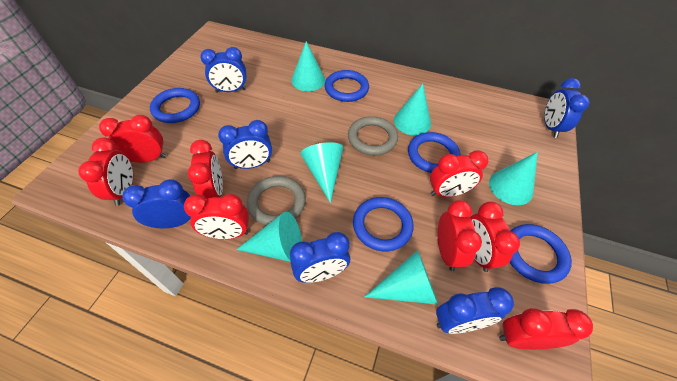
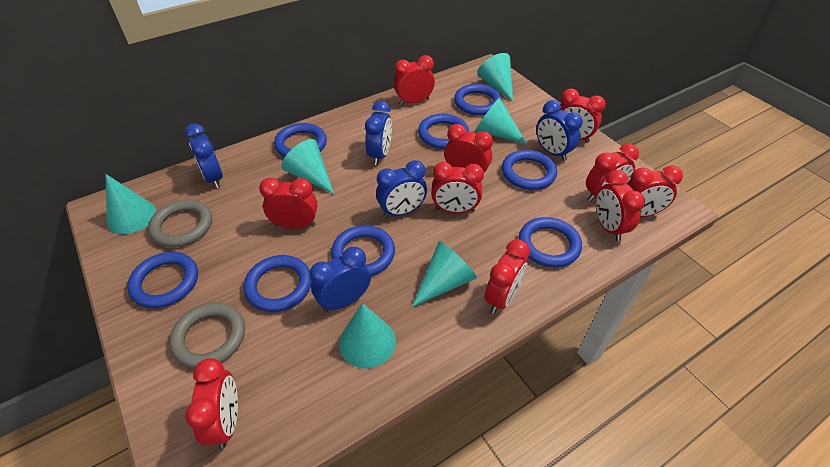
blue clock: 6 -> 5
blue ring: 5 -> 8
red clock: 8 -> 10

